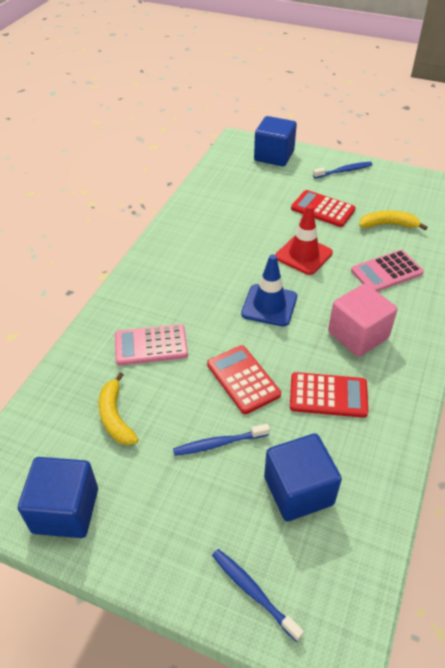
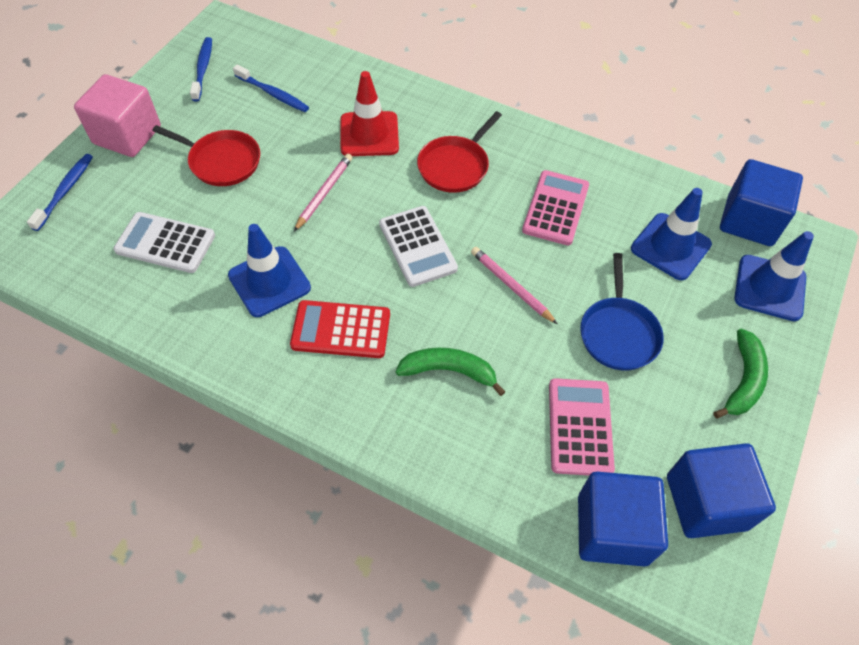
blue pan: 0 -> 1
blue traffic cone: 1 -> 3
green banana: 0 -> 2
pink pencil: 0 -> 2
red calculator: 3 -> 1
red pan: 0 -> 2
white calculator: 0 -> 2
yellow banana: 2 -> 0

